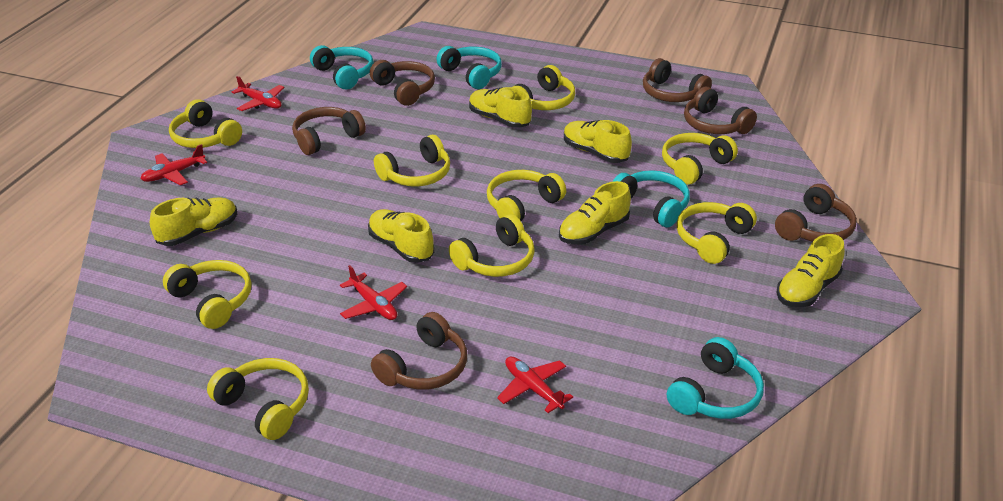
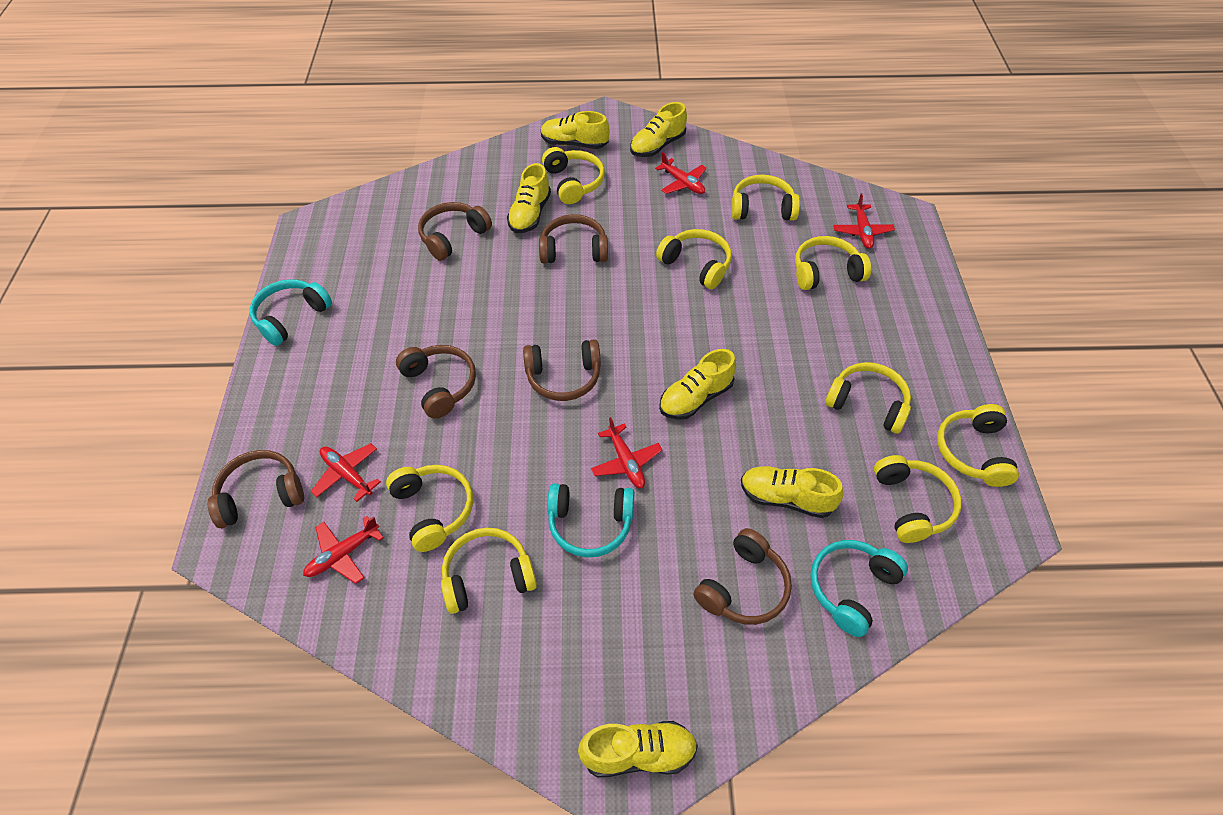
red plane: 4 -> 5
turquoise headphones: 4 -> 3

